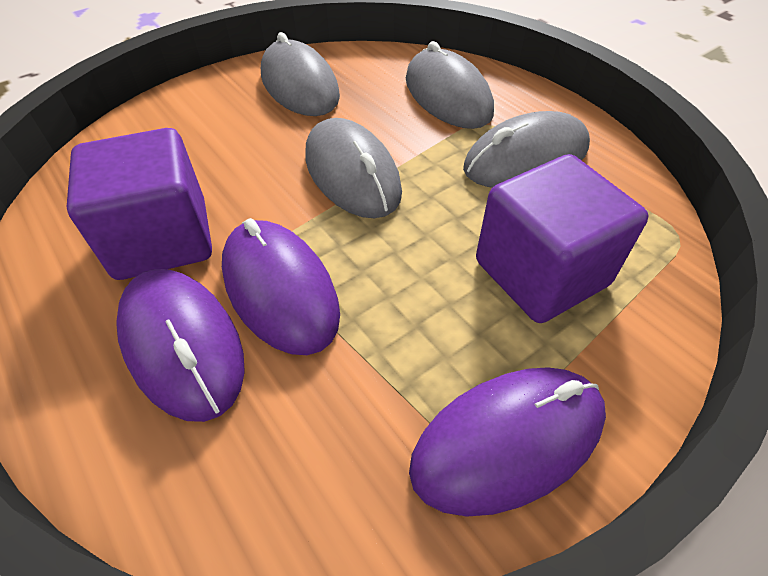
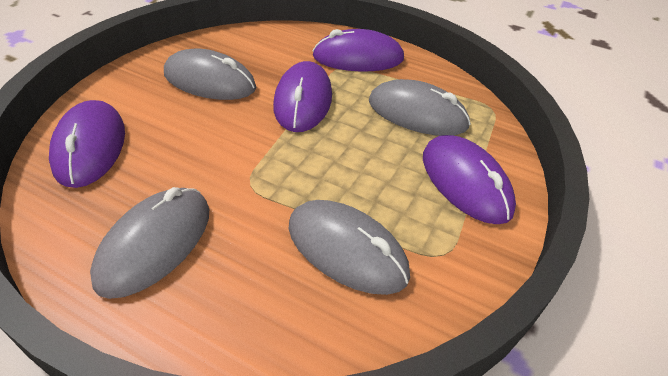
purple cube: 2 -> 0
purple mouse: 3 -> 4

